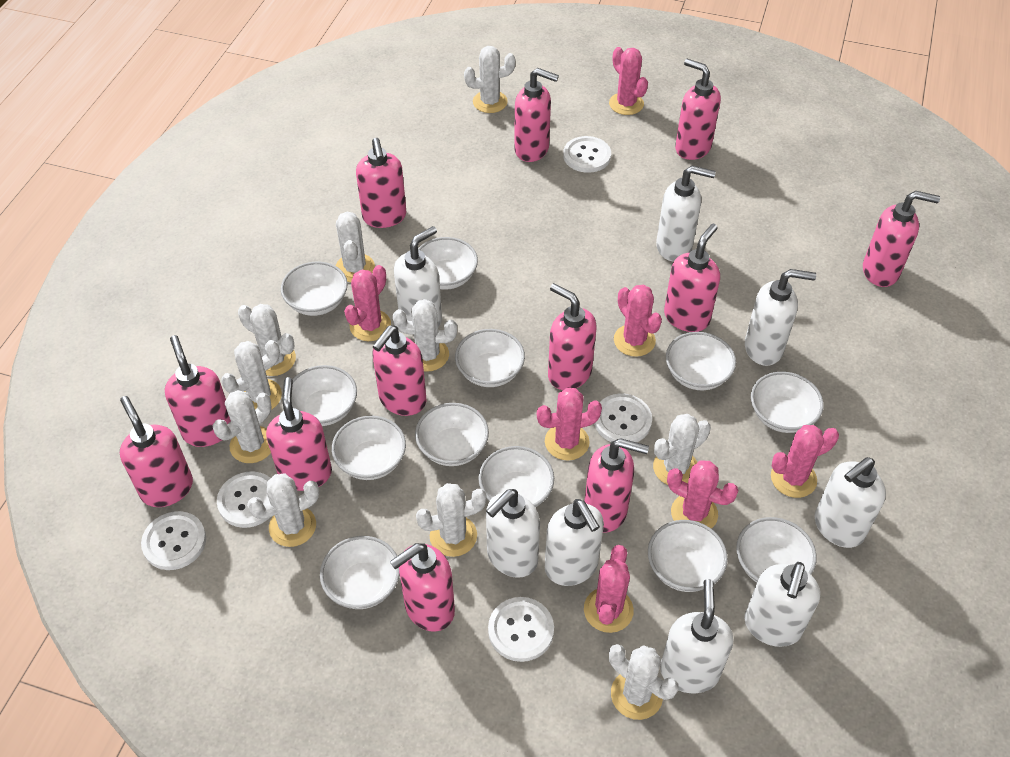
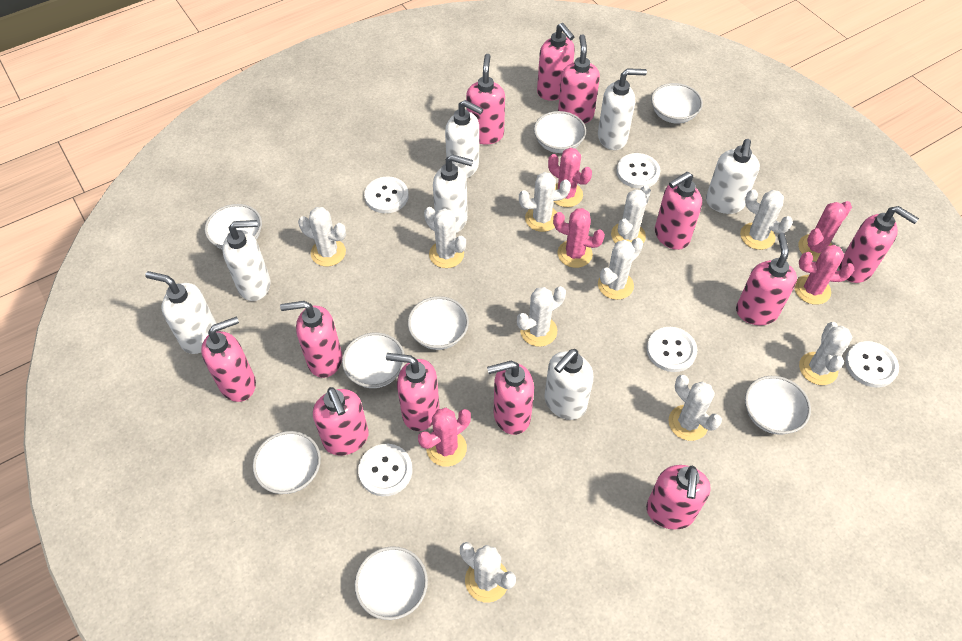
pink cactus: 7 -> 5
white bowl: 12 -> 8
white soap dispenser: 8 -> 7

